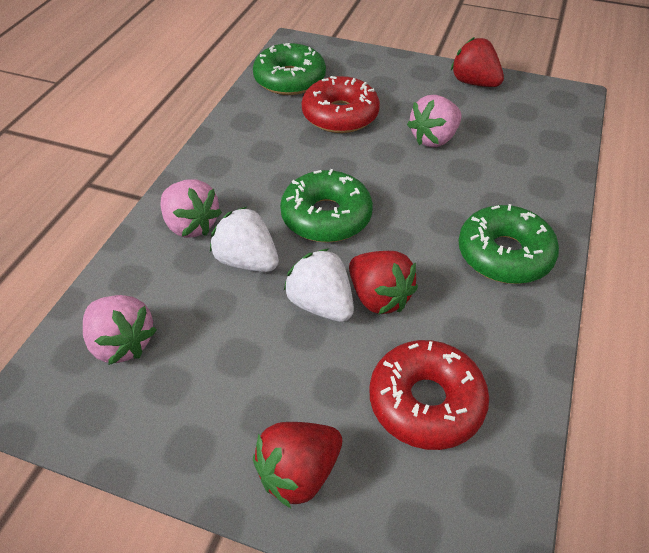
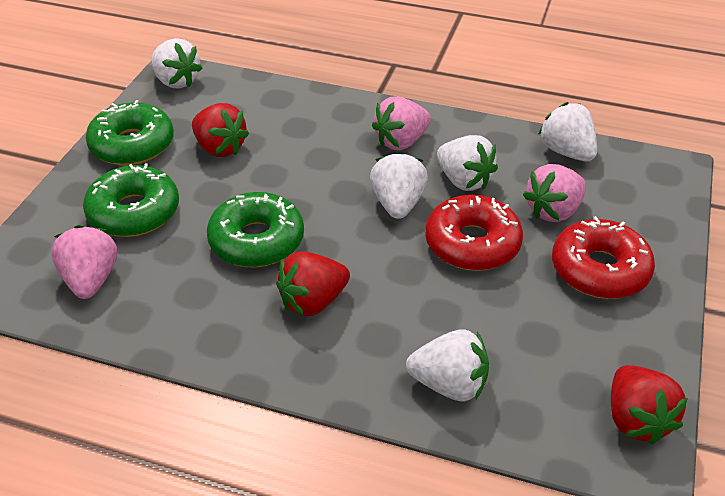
white strawberry: 2 -> 5

